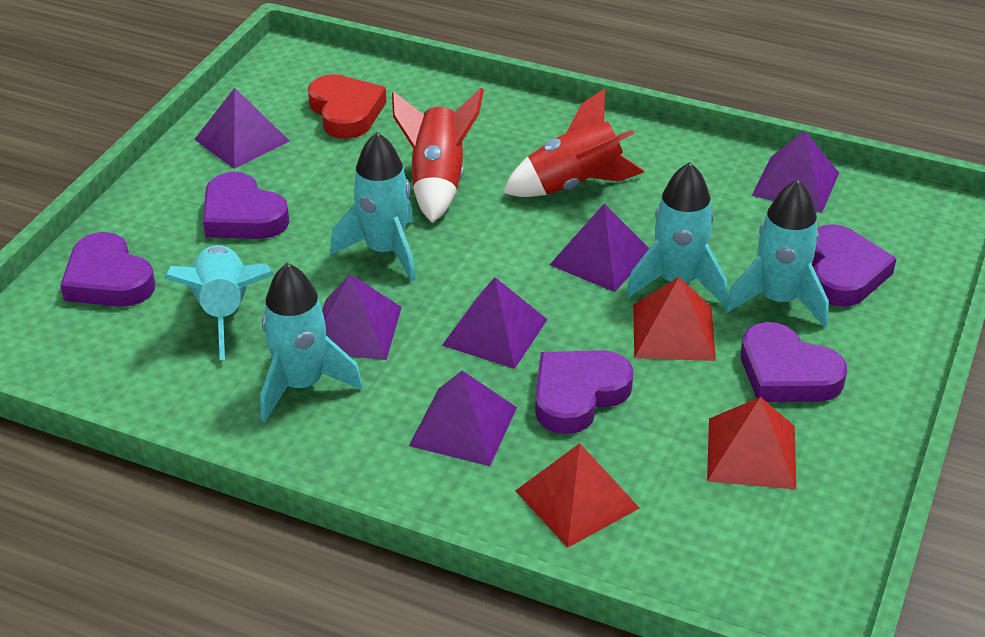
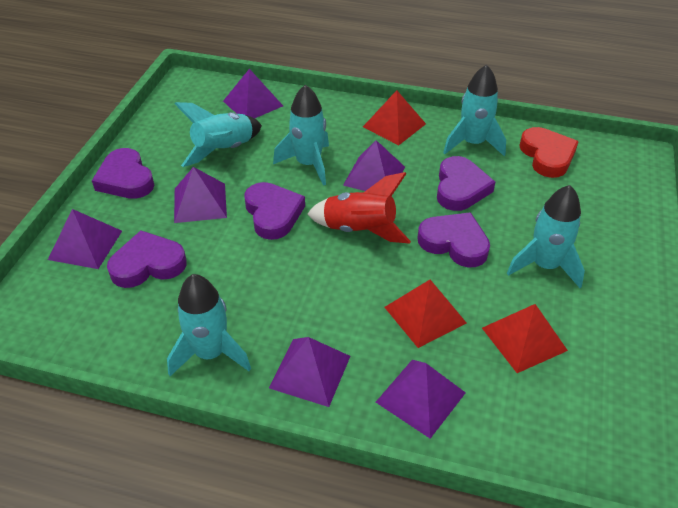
red rocket: 2 -> 1

